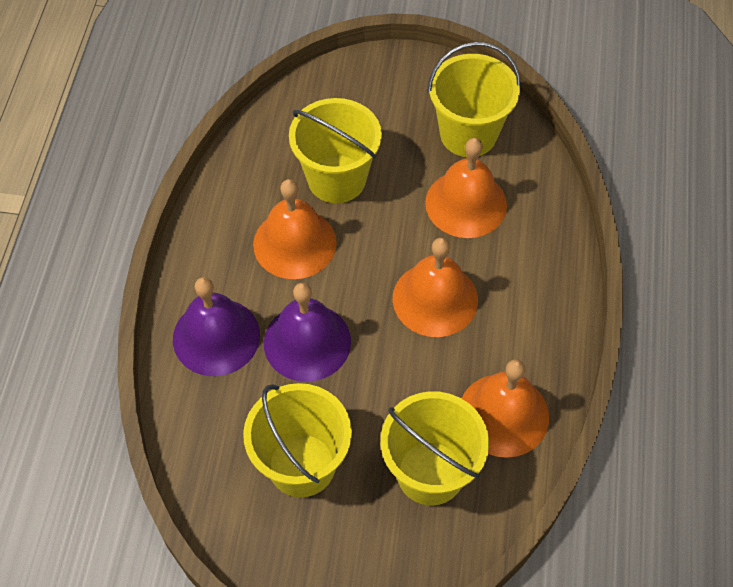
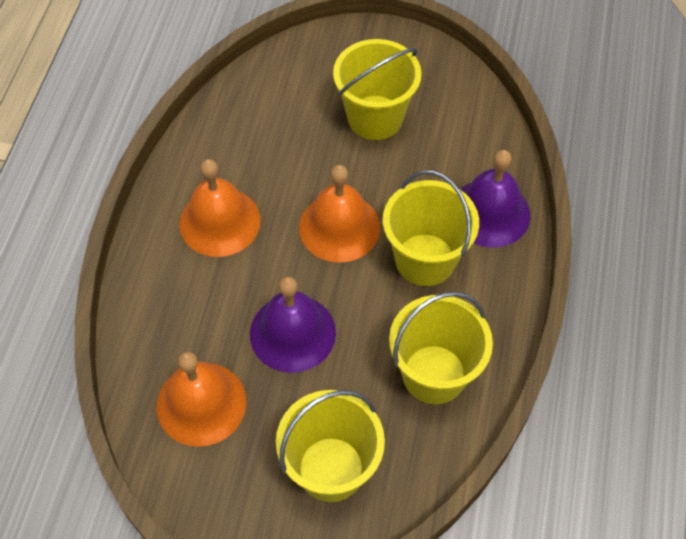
orange bell: 4 -> 3

